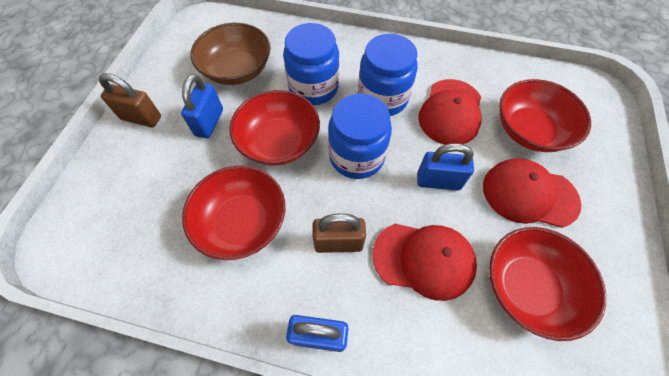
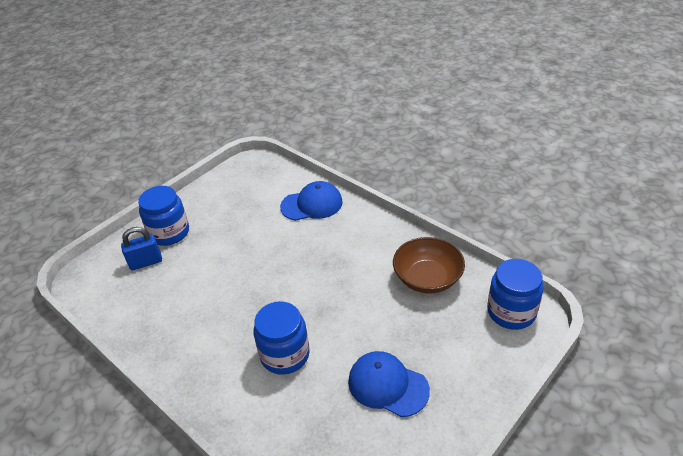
blue cap: 0 -> 2
blue padlock: 3 -> 1
brown padlock: 2 -> 0
red bowl: 4 -> 0
red cap: 3 -> 0

